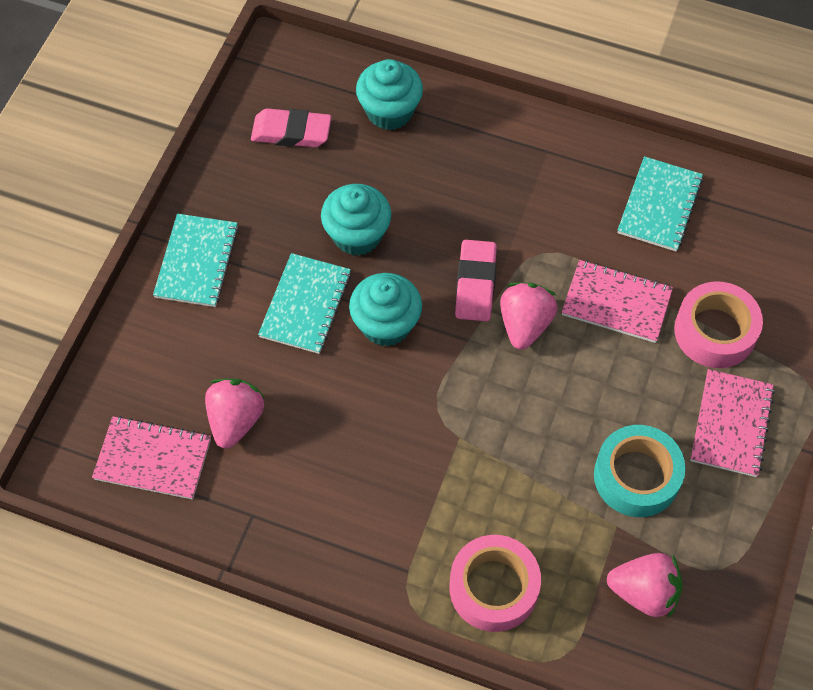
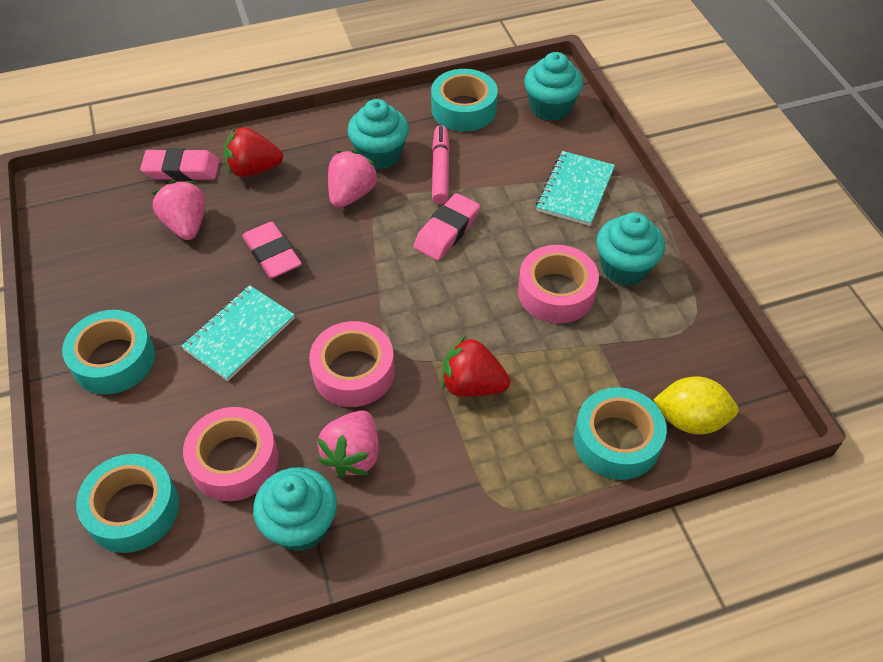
pink eraser: 2 -> 3
pink marker: 0 -> 1
pink notebook: 3 -> 0
pink tape: 2 -> 3
red strawberry: 0 -> 2
turquoise cupcake: 3 -> 4
turquoise notebook: 3 -> 2
turquoise tape: 1 -> 4
yellow lemon: 0 -> 1

